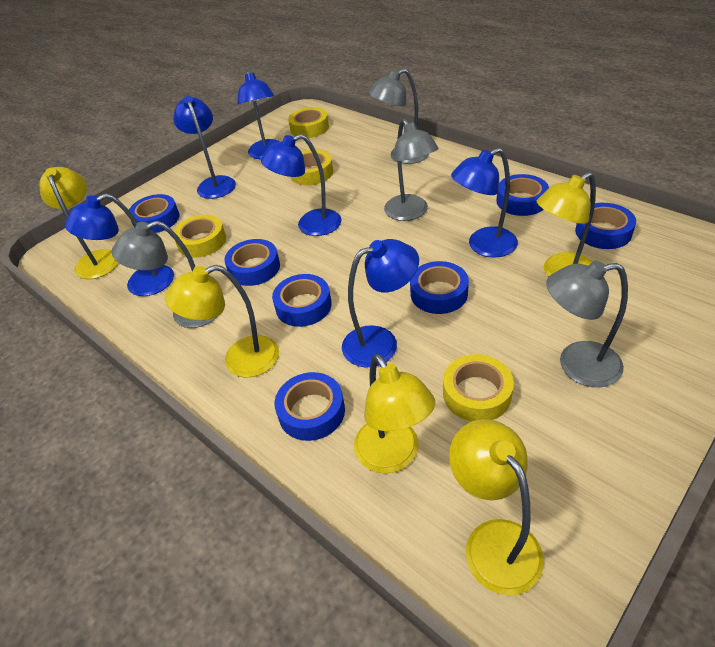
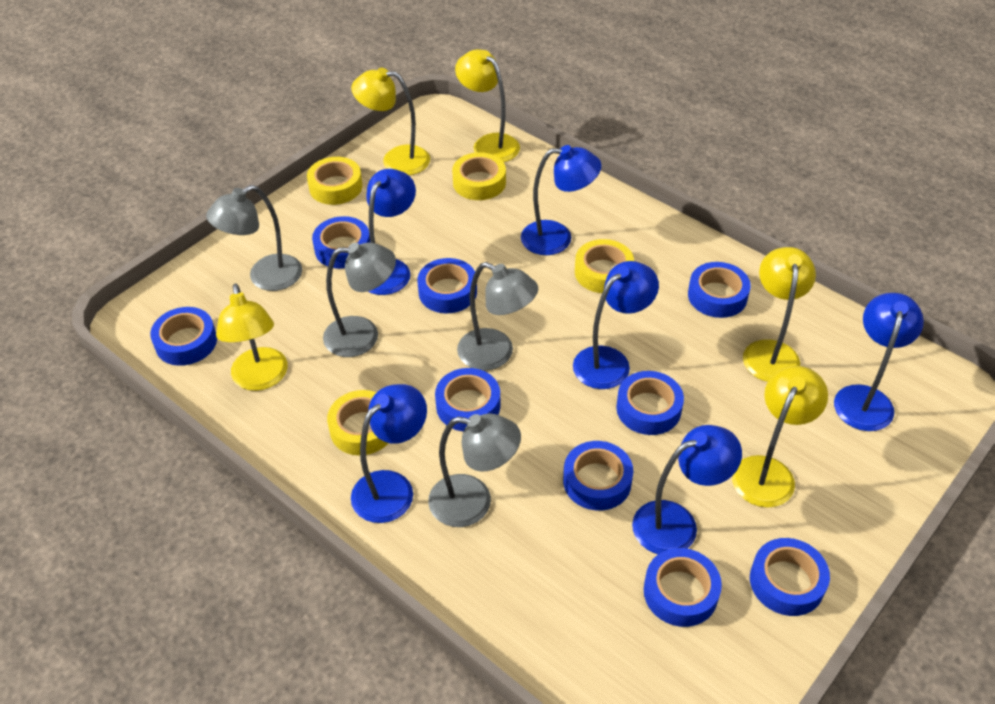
blue tape: 7 -> 9

